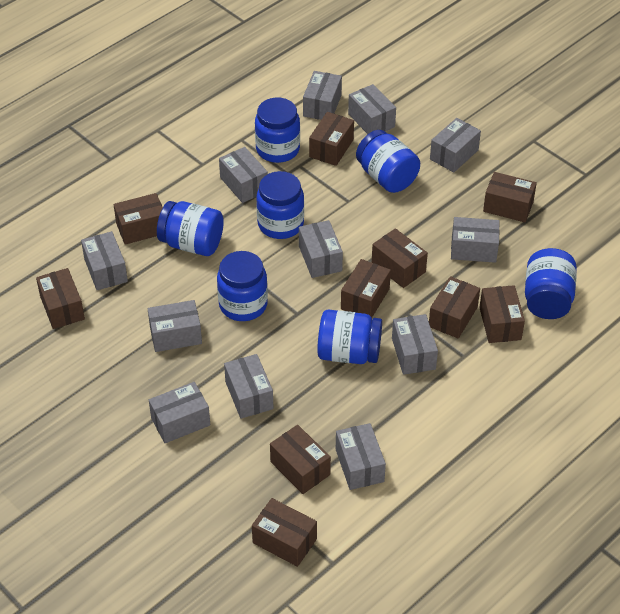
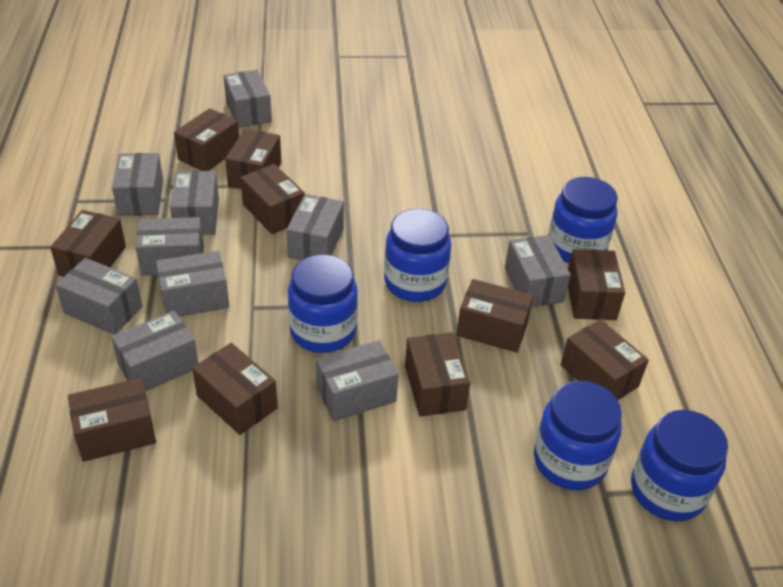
blue jar: 7 -> 5
grey box: 12 -> 10

